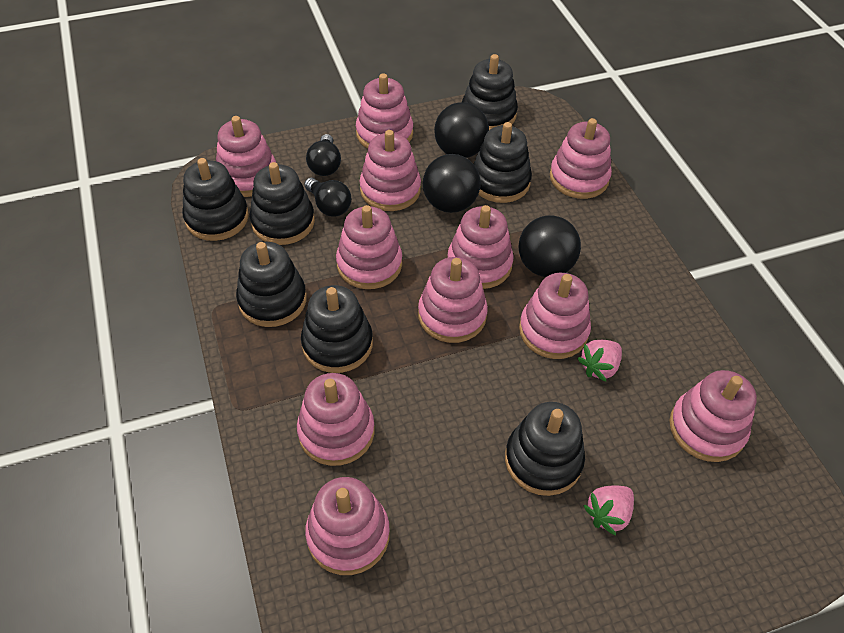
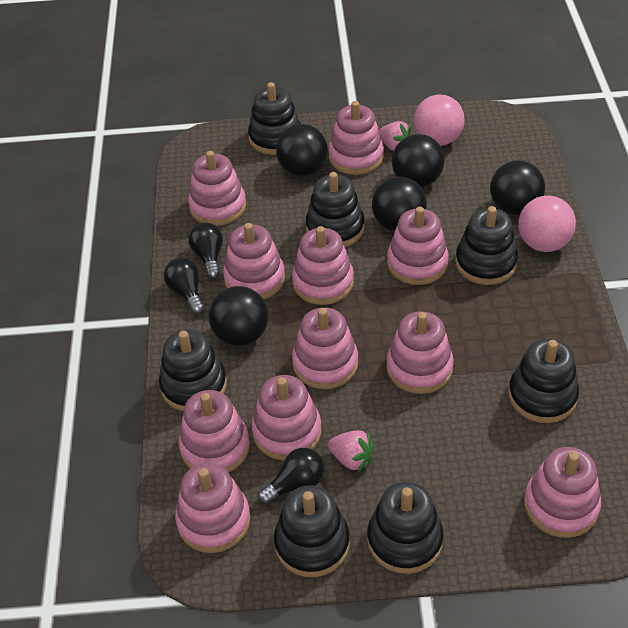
black ball: 3 -> 5
black light bulb: 2 -> 3
pink ball: 0 -> 2

